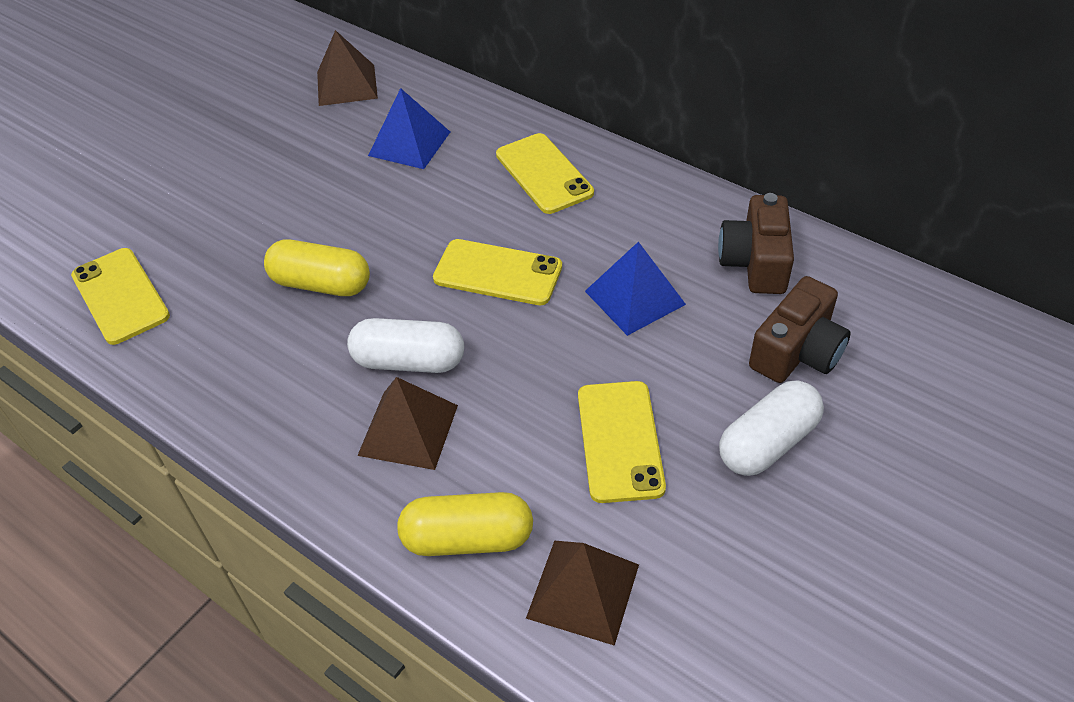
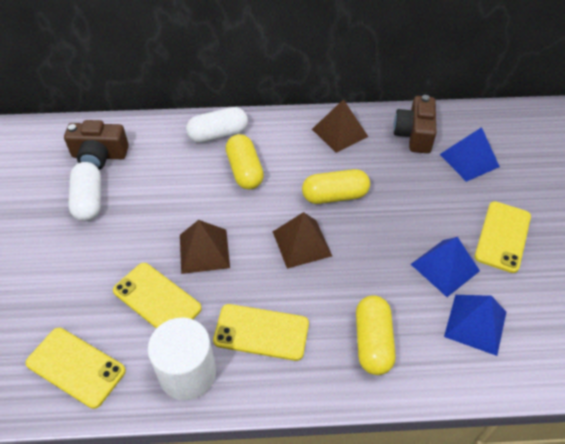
blue pyramid: 2 -> 3
white cylinder: 0 -> 1
yellow capsule: 2 -> 3

